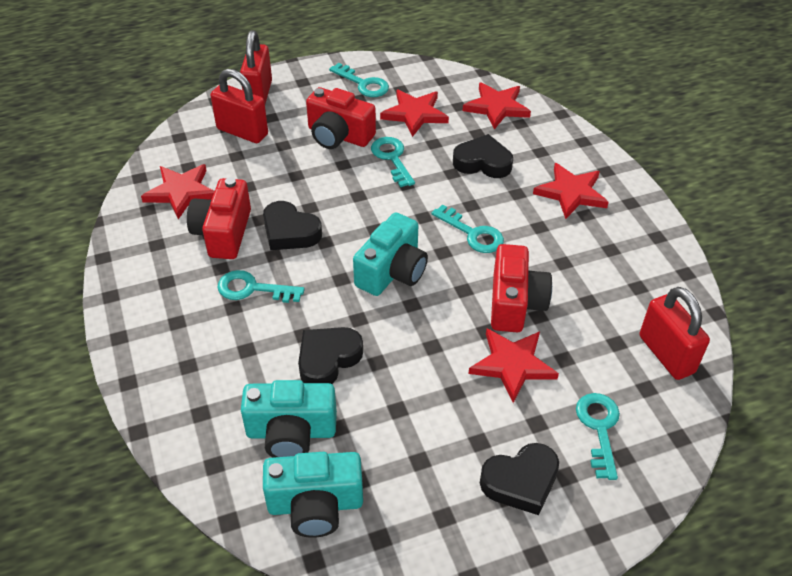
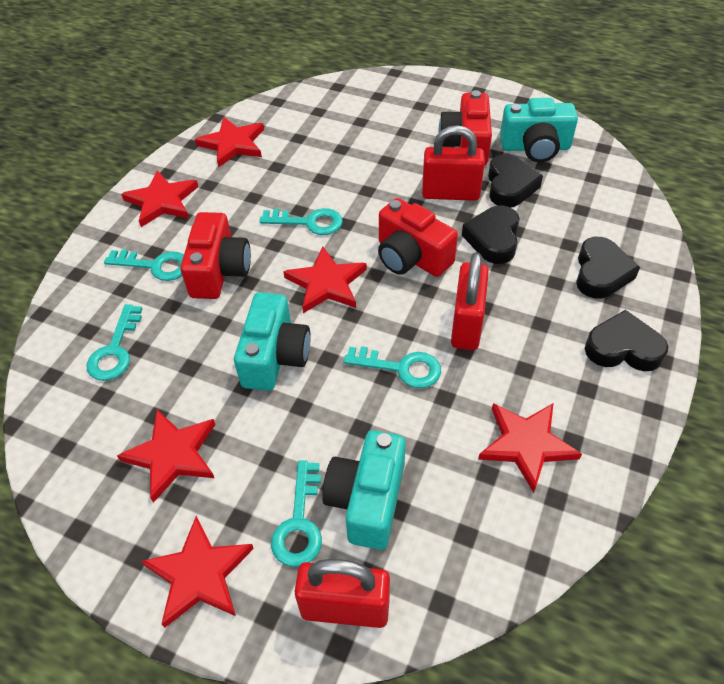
red star: 5 -> 6

